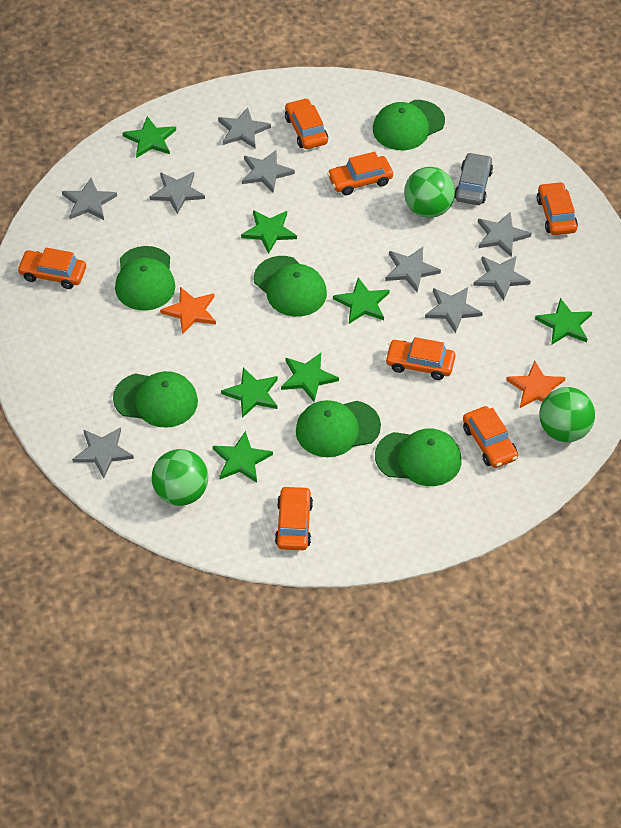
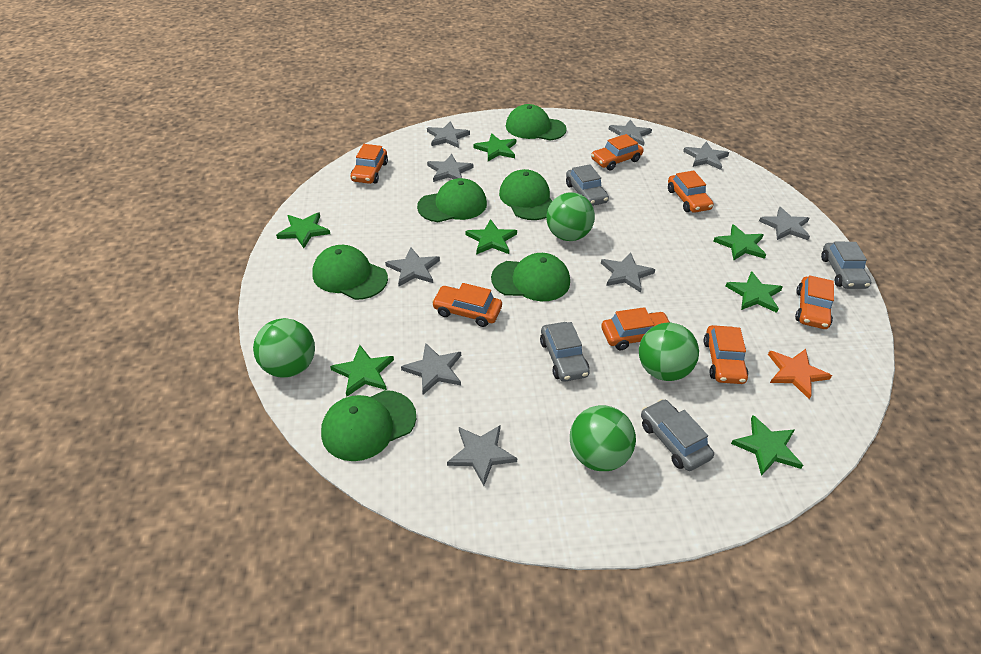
green ball: 3 -> 4
grey car: 1 -> 4
orange star: 2 -> 1

